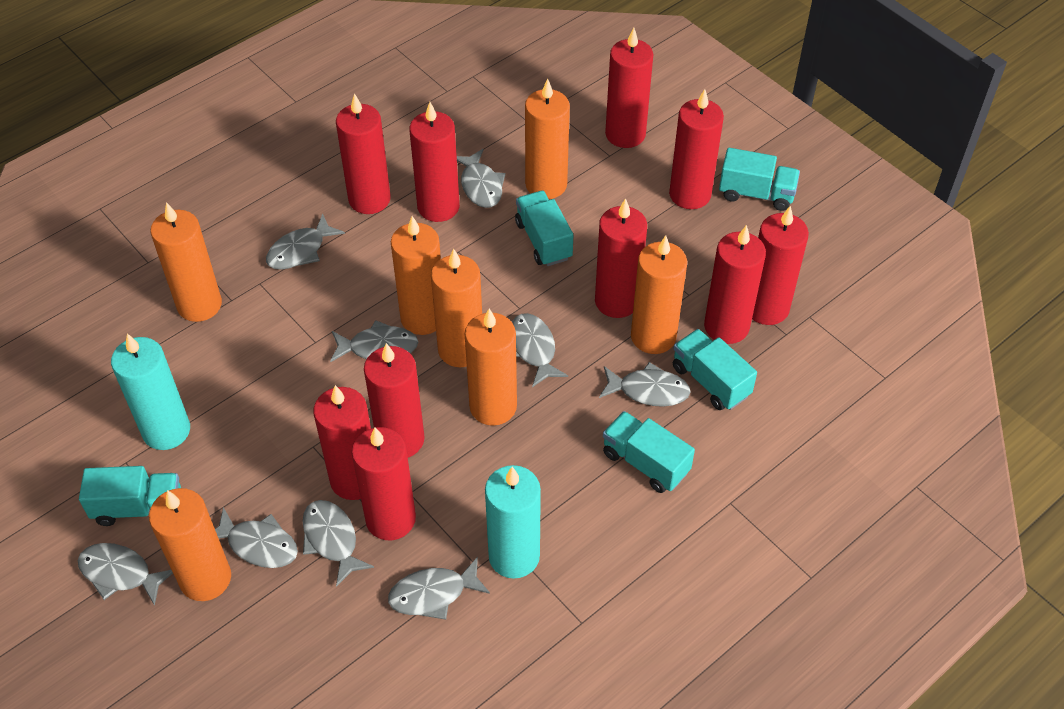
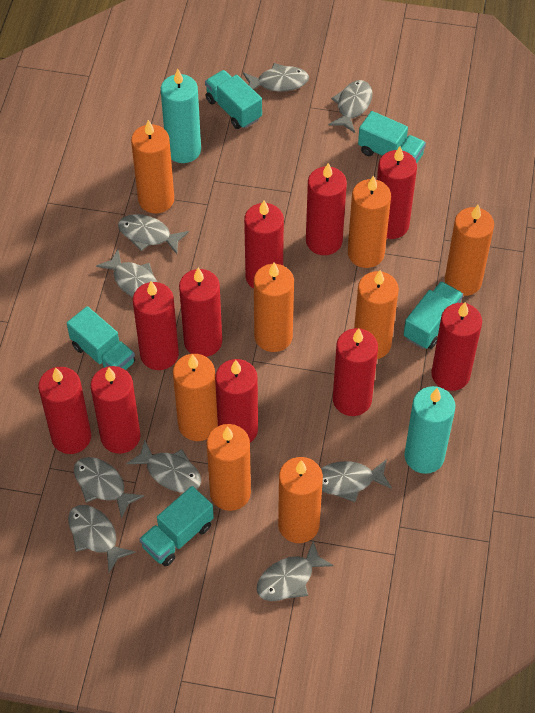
orange candle: 7 -> 8

